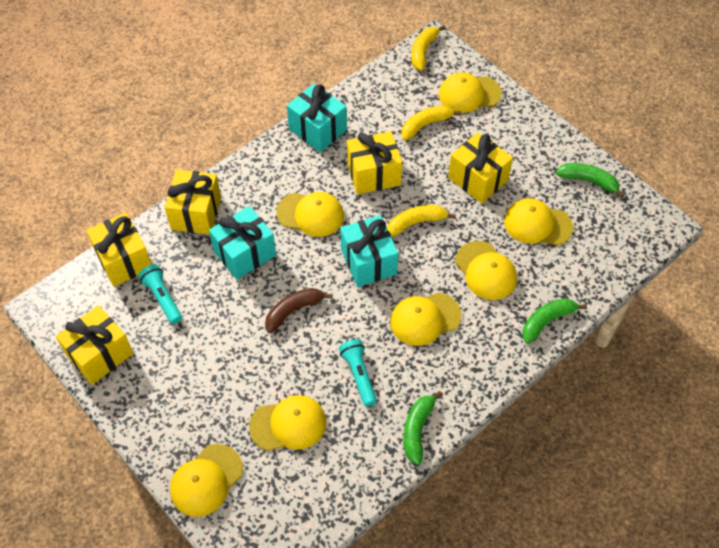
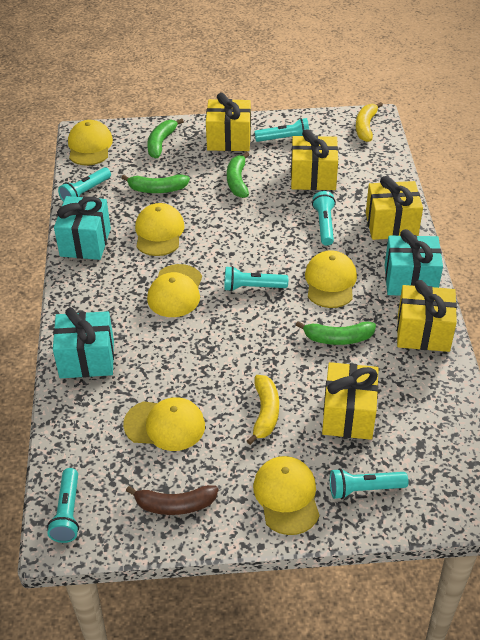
green banana: 3 -> 4
turquoise flashlight: 2 -> 6
yellow banana: 3 -> 2
yellow cap: 7 -> 6

